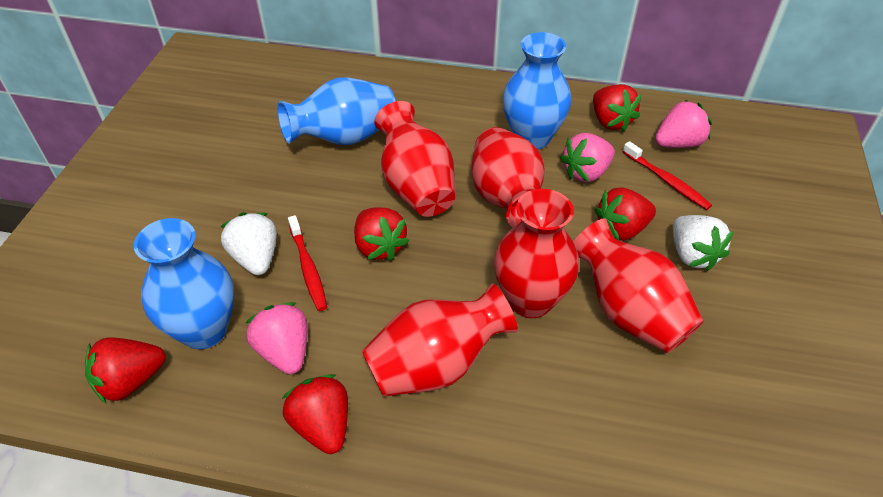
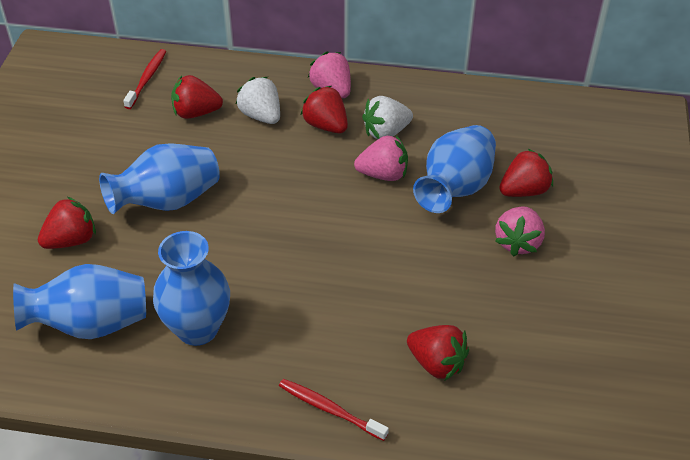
blue vase: 3 -> 4
red vase: 5 -> 0

